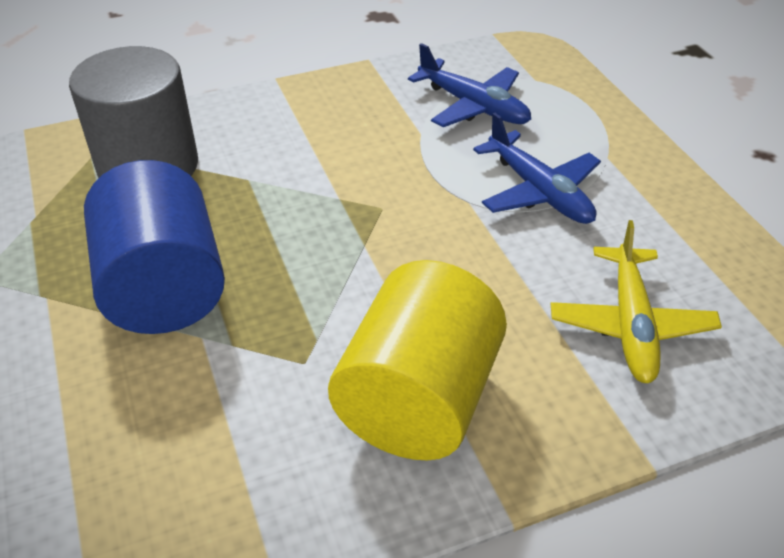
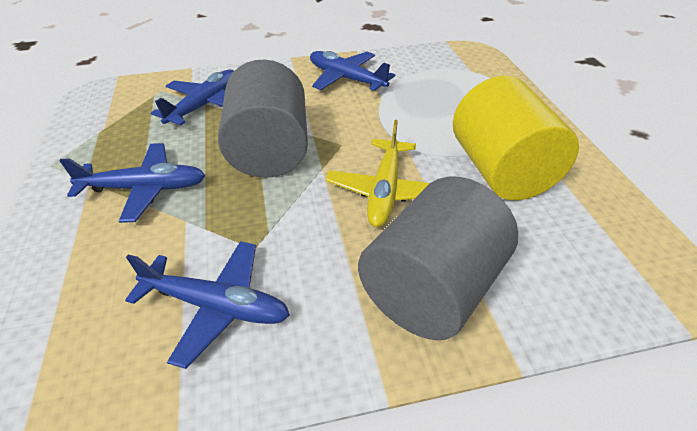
blue cylinder: 1 -> 0
blue plane: 2 -> 4
grey cylinder: 1 -> 2

